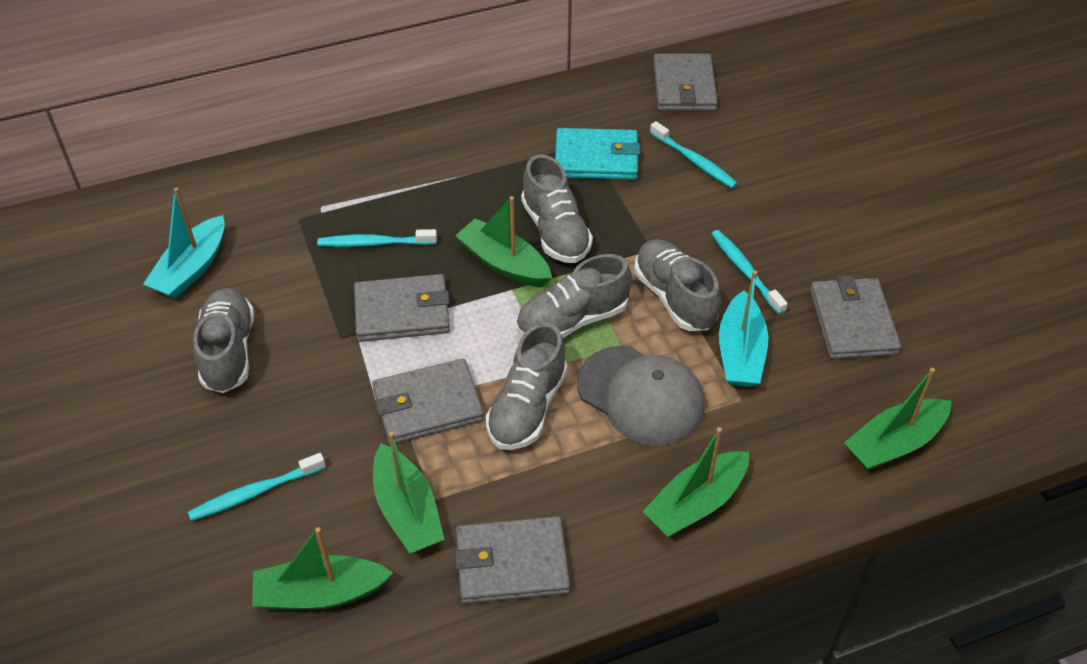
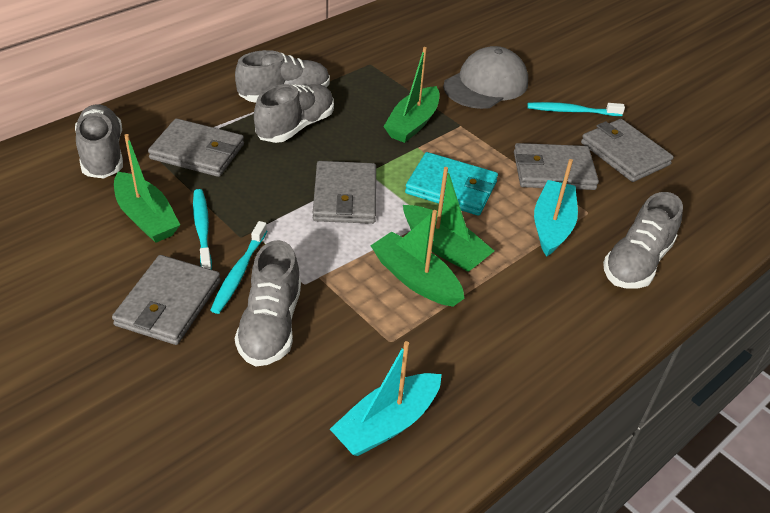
green boat: 5 -> 4
turquoise toothbrush: 4 -> 3

